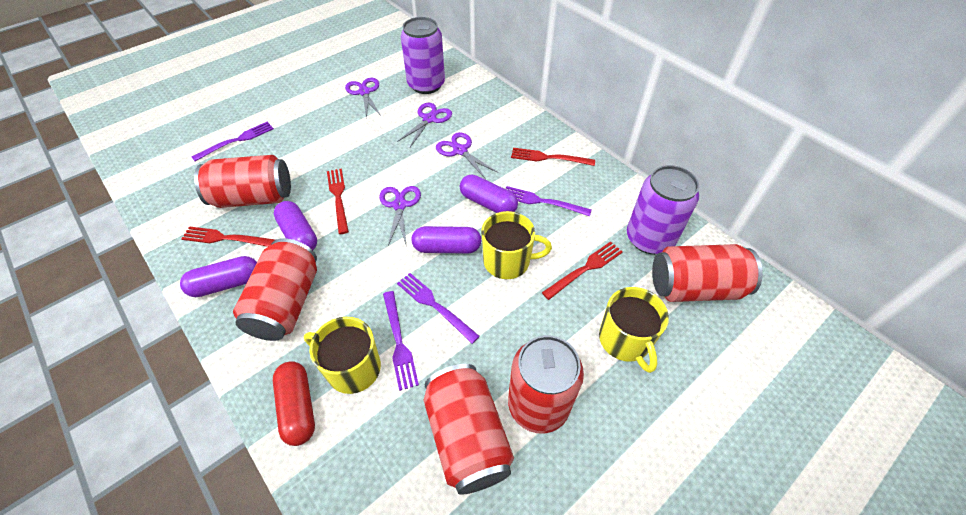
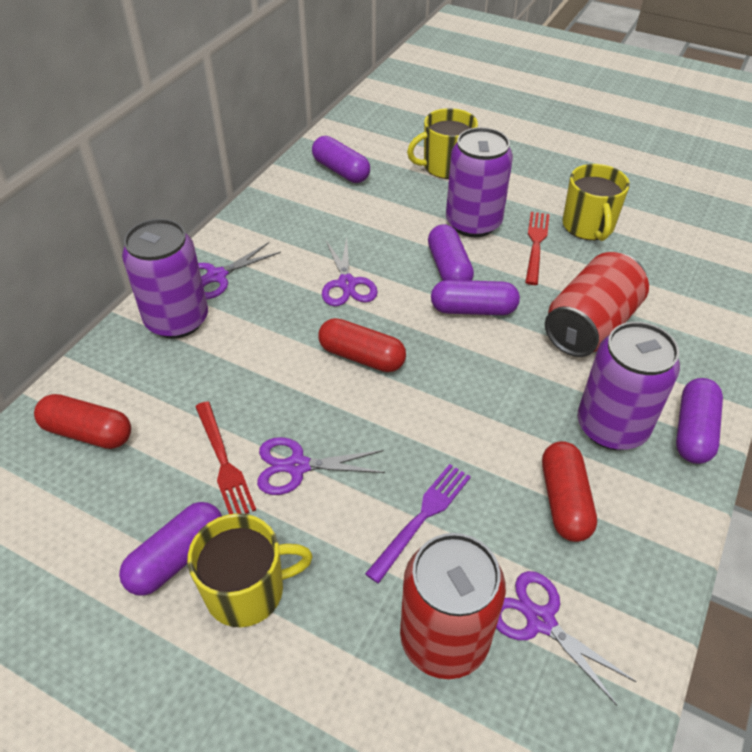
purple can: 2 -> 3
purple capsule: 4 -> 5
purple fork: 4 -> 1
red can: 5 -> 2
red capsule: 1 -> 3
red fork: 4 -> 2

